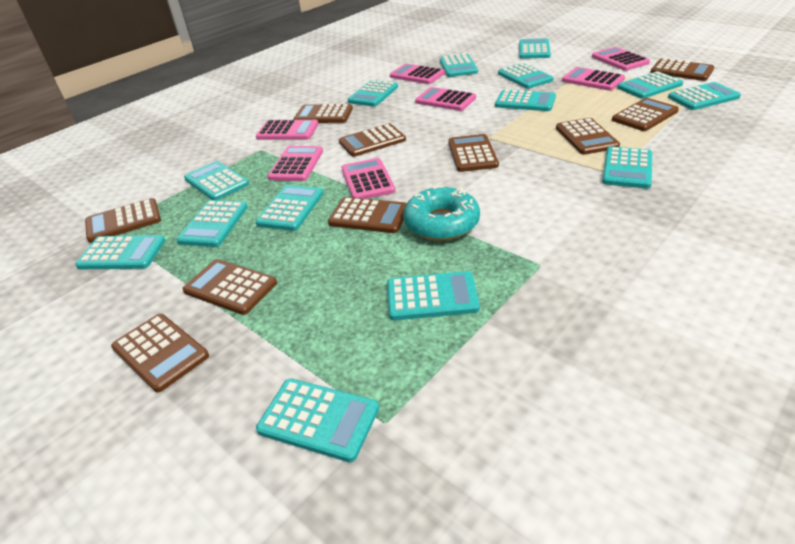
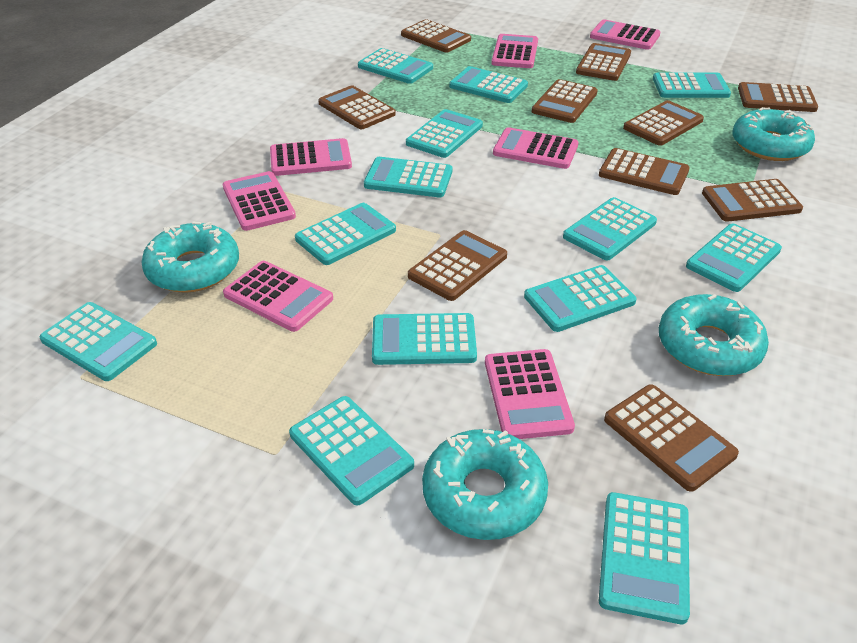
turquoise calculator: 14 -> 13
turquoise donut: 1 -> 4

